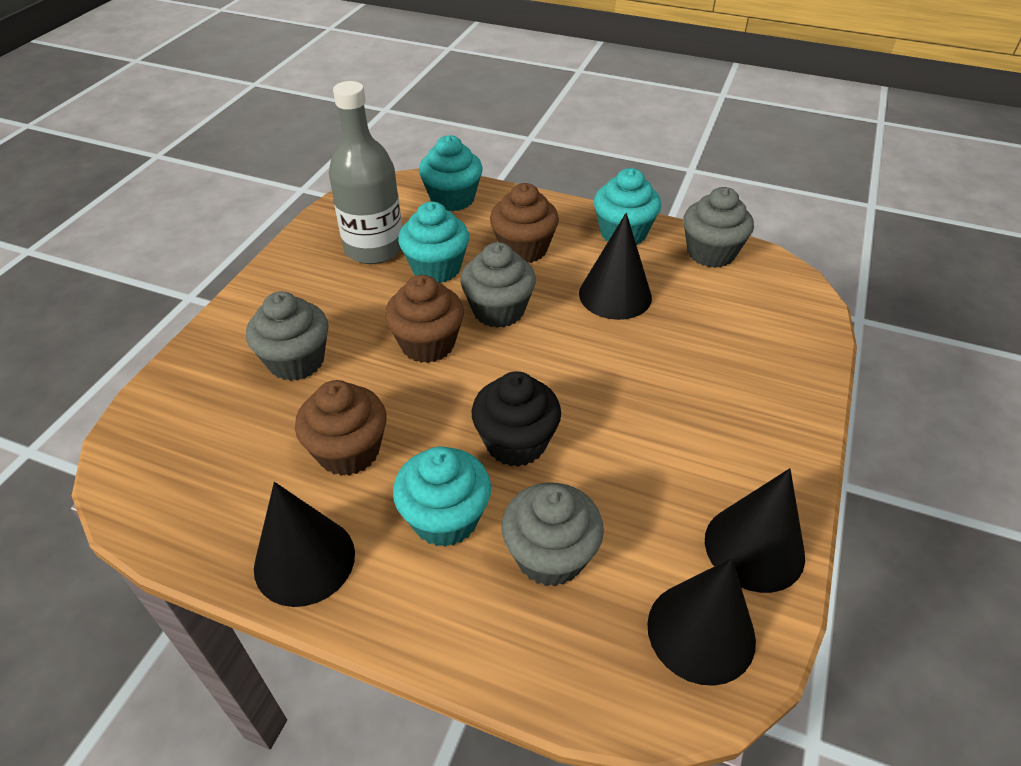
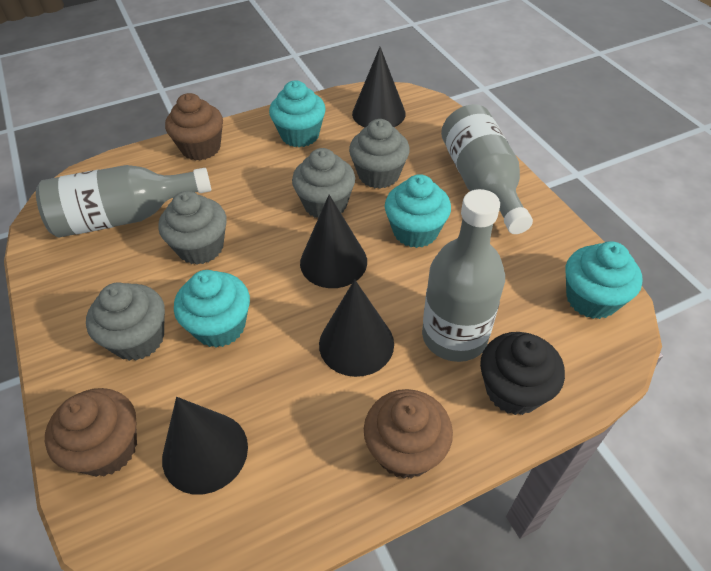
grey bottle: 1 -> 3

